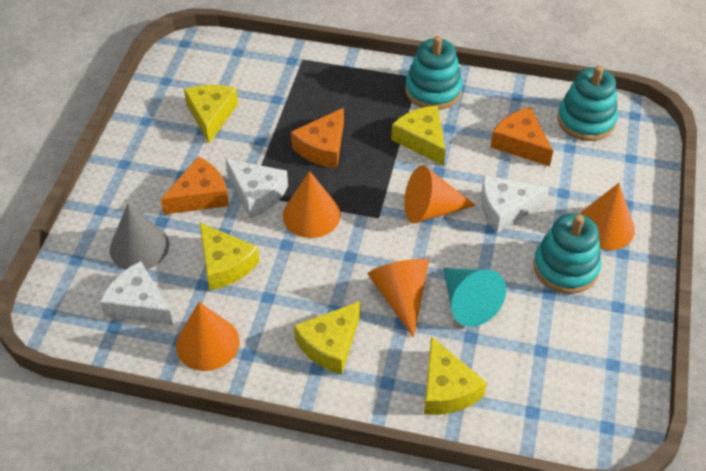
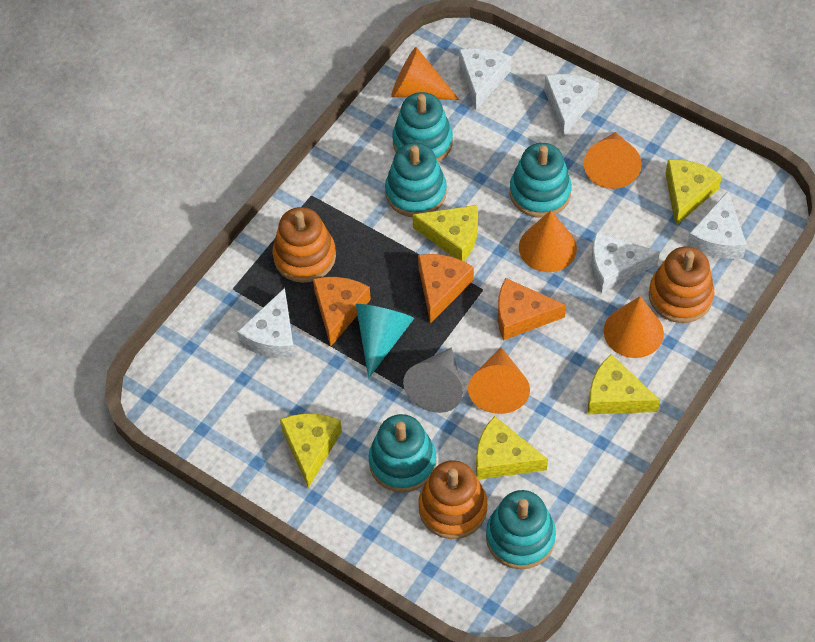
orange stacking toy: 0 -> 3
turquoise stacking toy: 3 -> 5
white cheese: 3 -> 5

